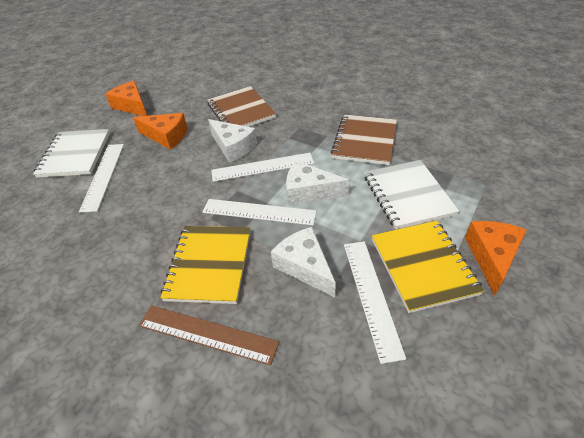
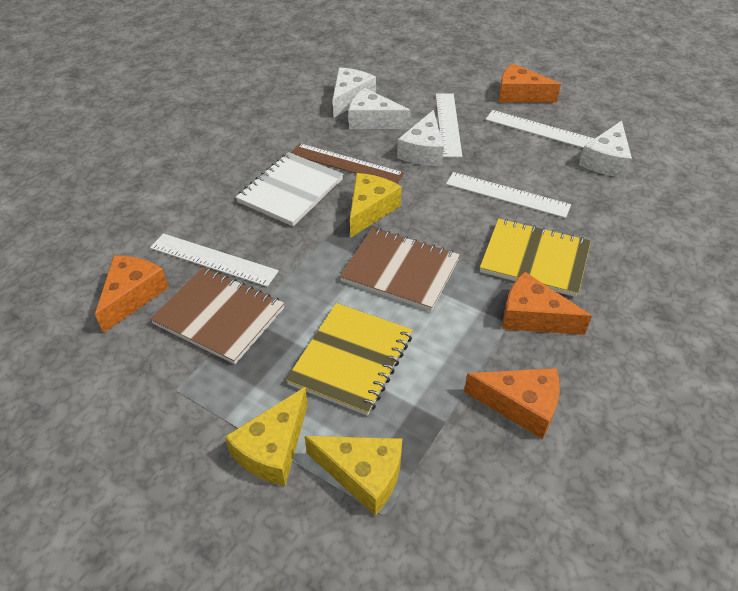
orange cheese: 3 -> 4
white cheese: 3 -> 4
white notebook: 2 -> 1
yellow cheese: 0 -> 3

